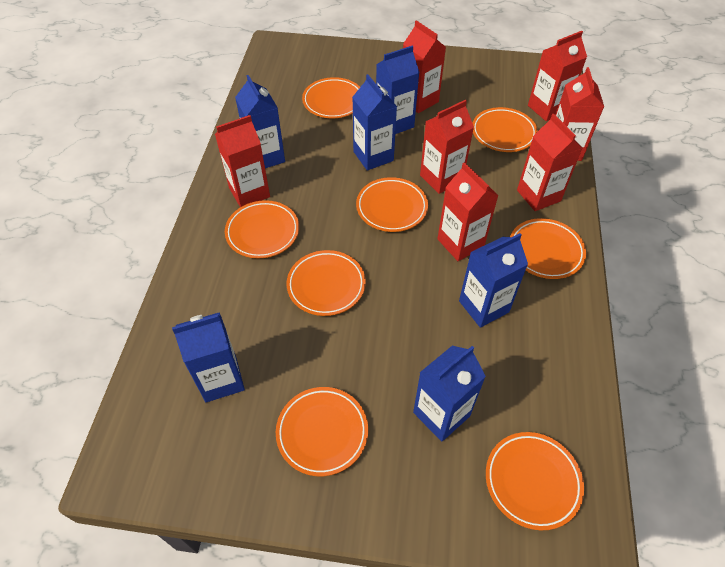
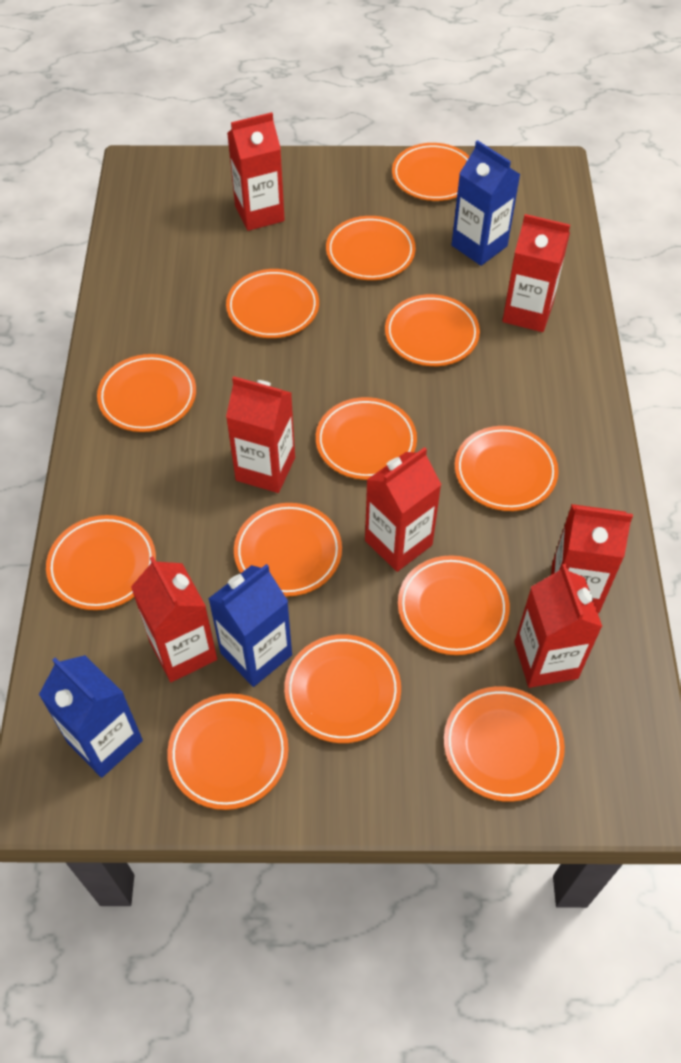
blue carton: 6 -> 3
orange plate: 8 -> 13

